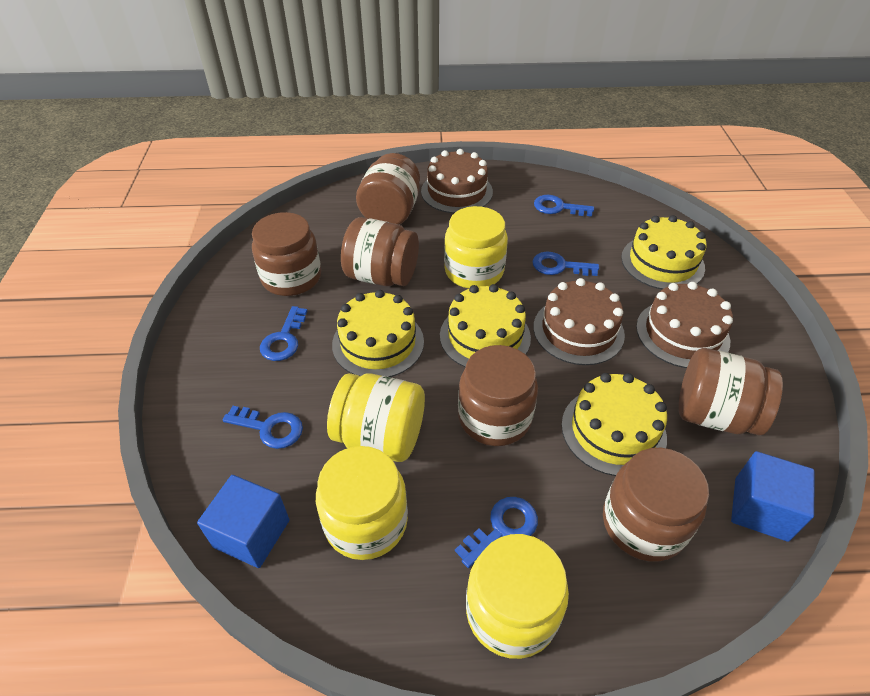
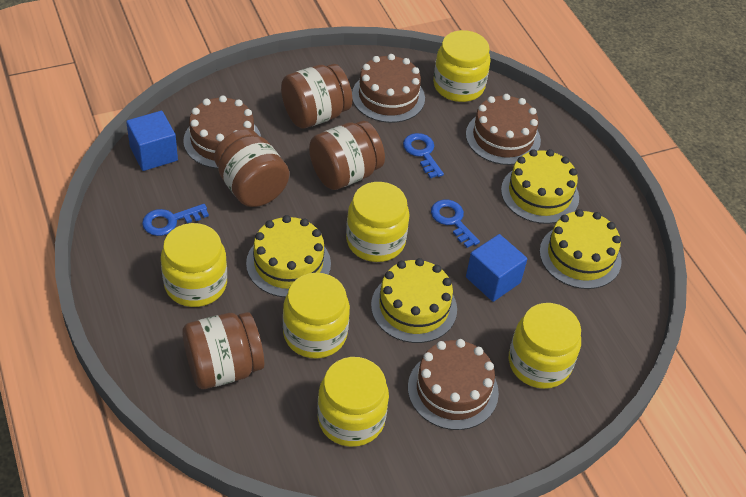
blue key: 5 -> 3
brown cake: 3 -> 4
brown jar: 6 -> 4
yellow jar: 4 -> 6

